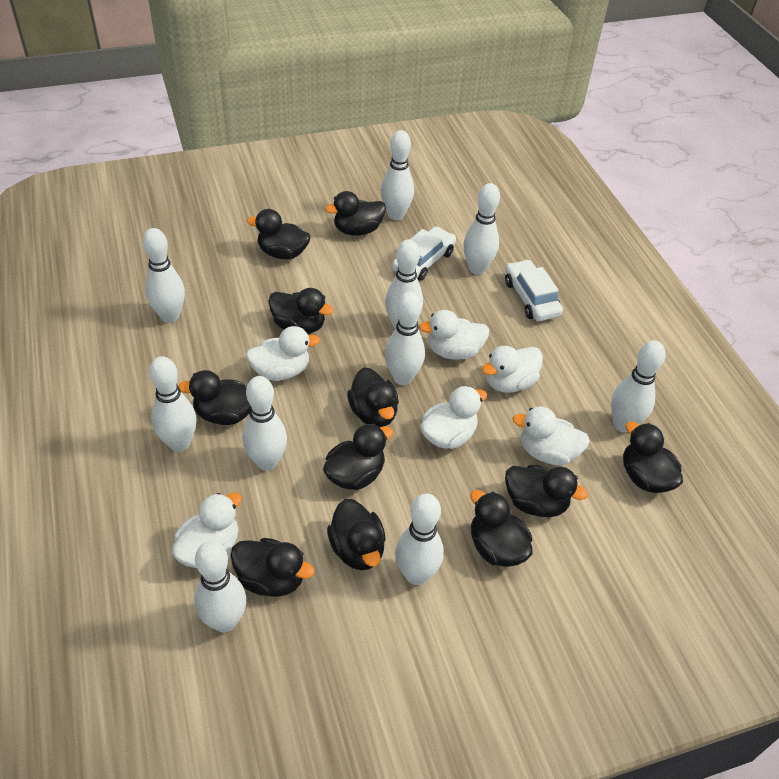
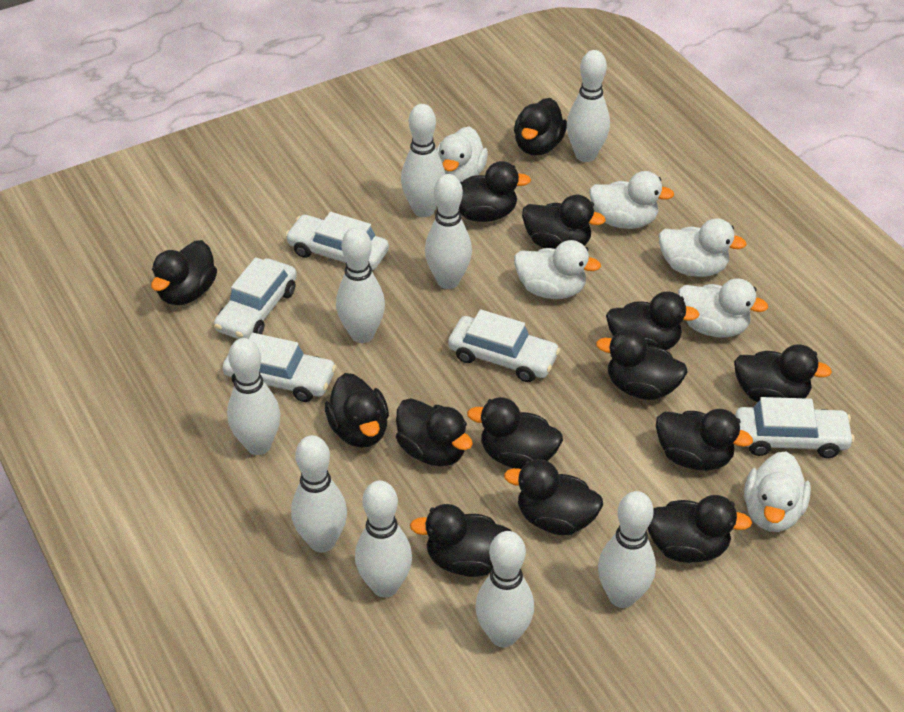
black duck: 11 -> 14
white bowling pin: 10 -> 9
white car: 2 -> 5

